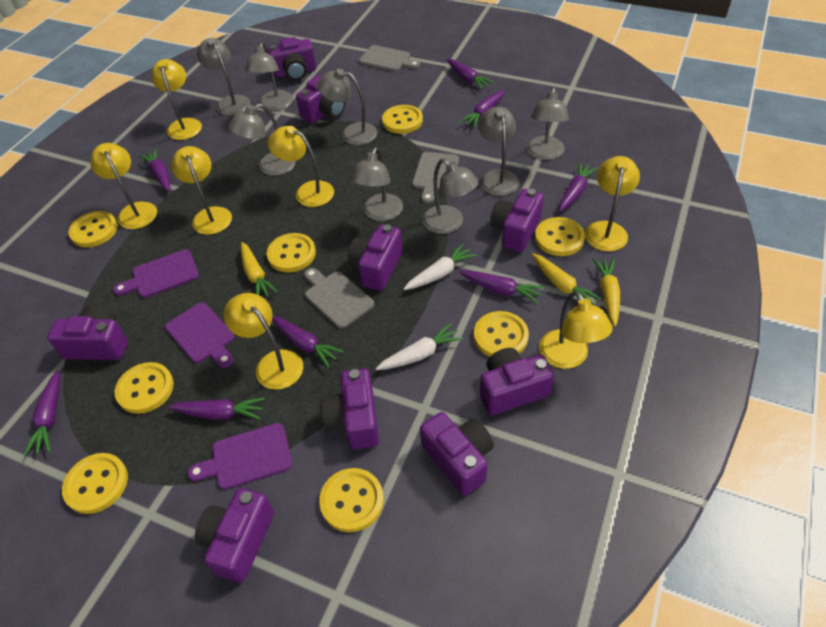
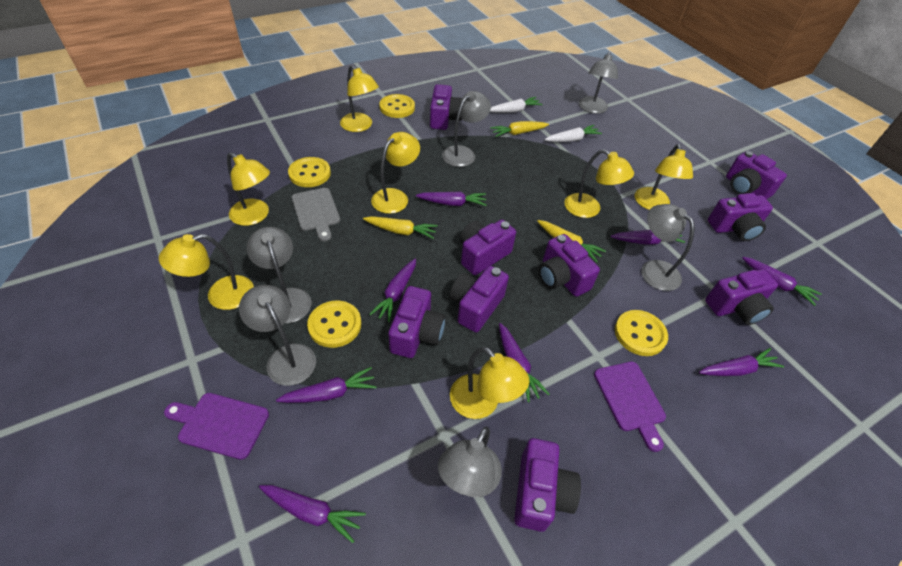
grey cutting board: 3 -> 1
grey lamp: 8 -> 6
purple cutting board: 3 -> 2
yellow button: 8 -> 4

